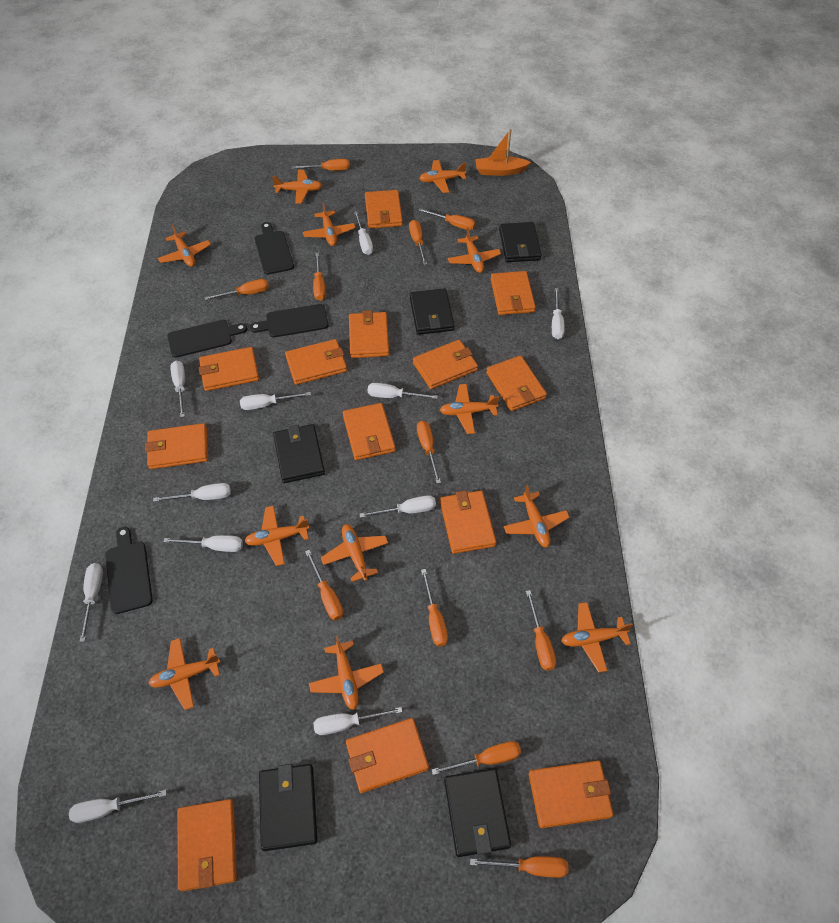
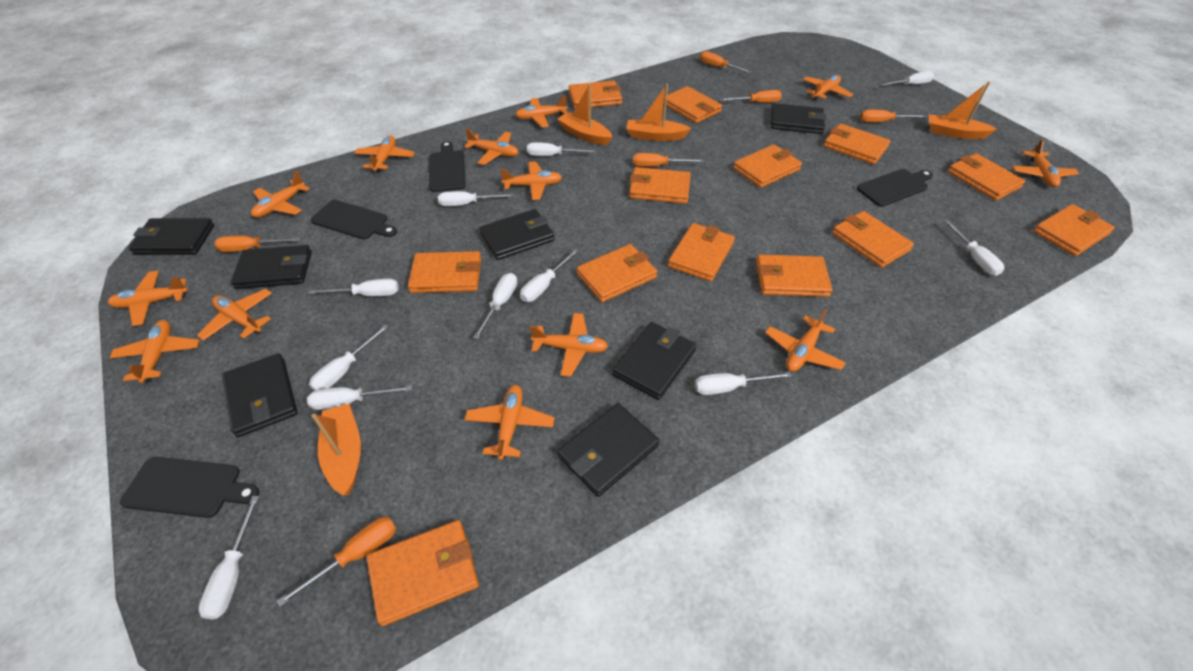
black wallet: 5 -> 7
orange boat: 1 -> 4
orange plane: 12 -> 13
orange screwdriver: 11 -> 6

